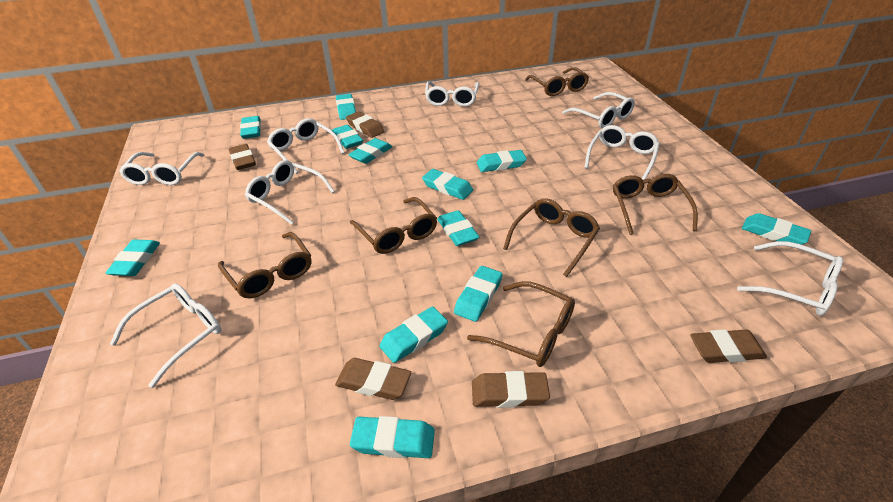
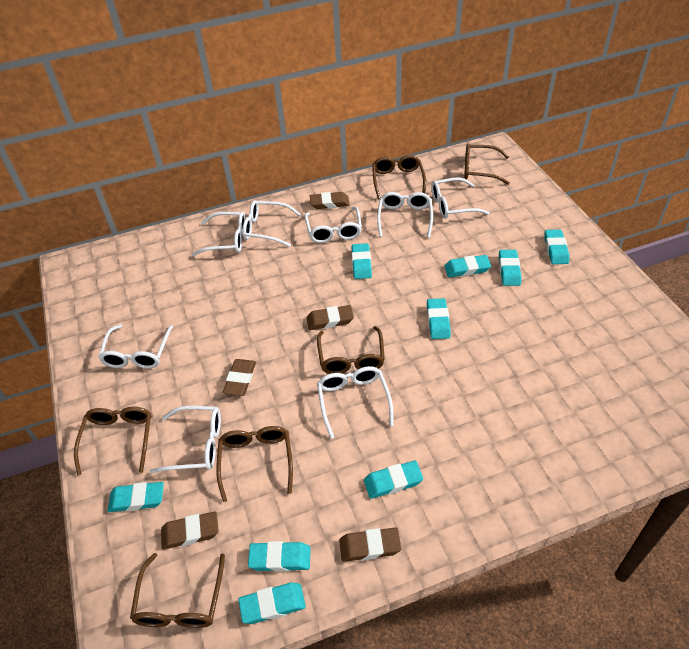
turquoise eraser: 12 -> 9

